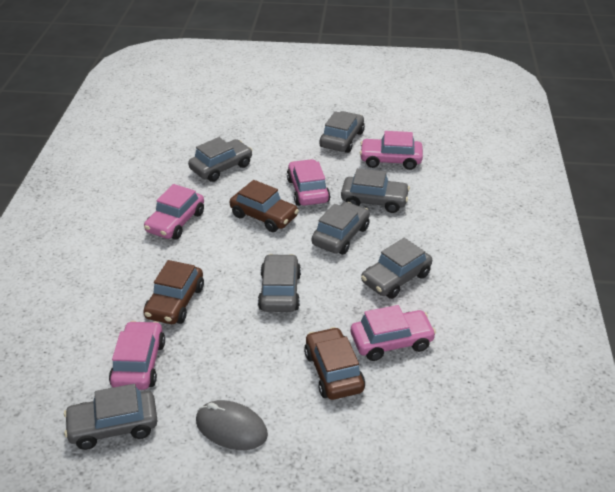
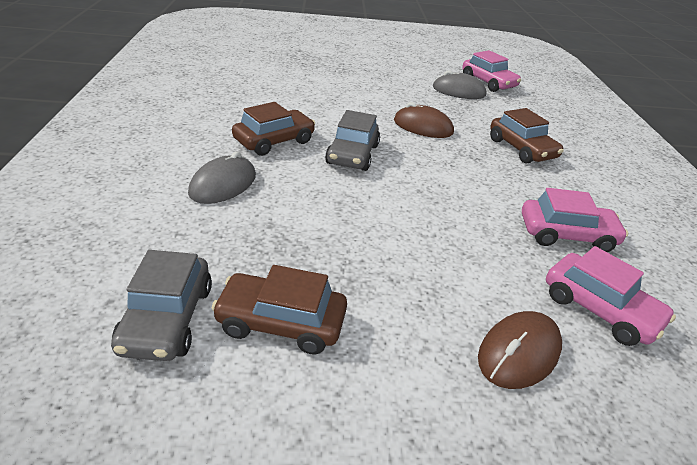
brown mouse: 0 -> 2
grey car: 7 -> 2
grey mouse: 1 -> 2
pink car: 5 -> 3

